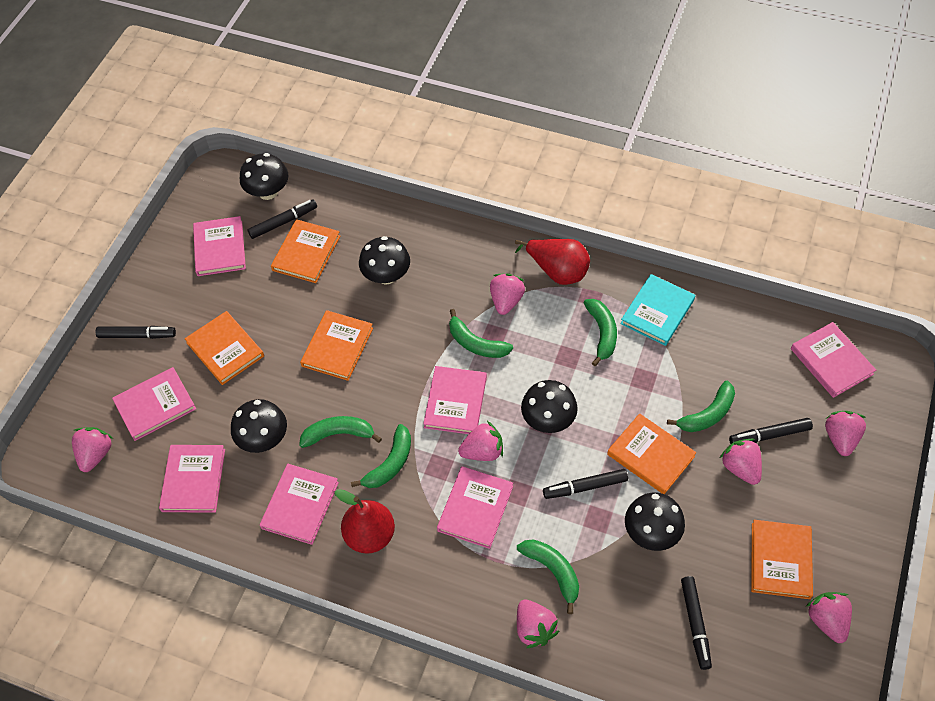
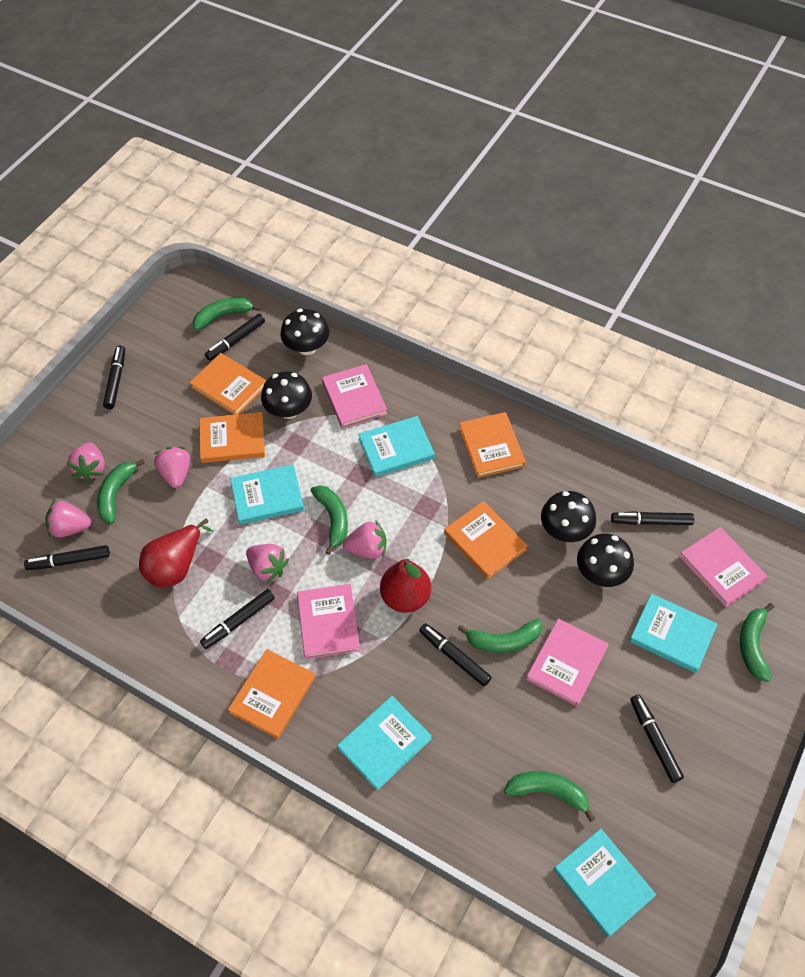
black marker: 5 -> 7
black mushroom: 5 -> 4
pink book: 7 -> 4
pink strawberry: 7 -> 5
turquoise book: 1 -> 5

